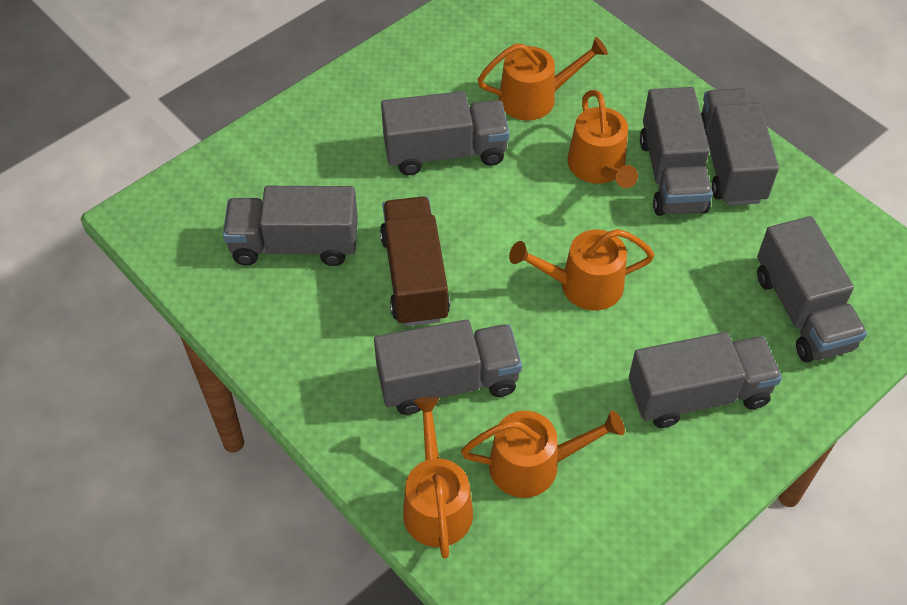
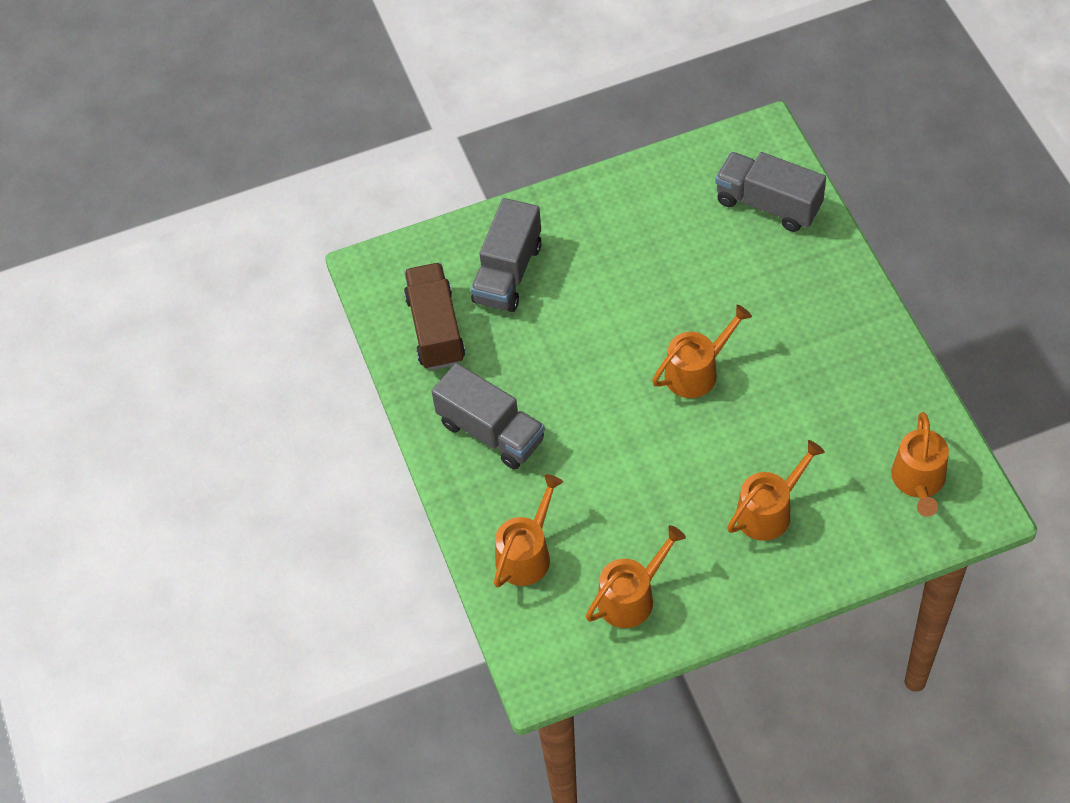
grey truck: 7 -> 3

